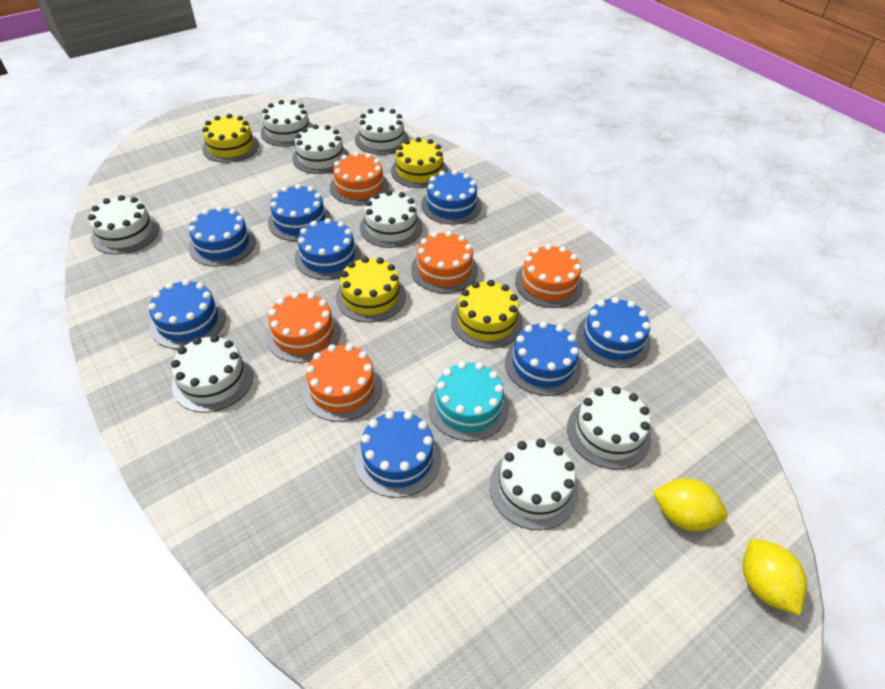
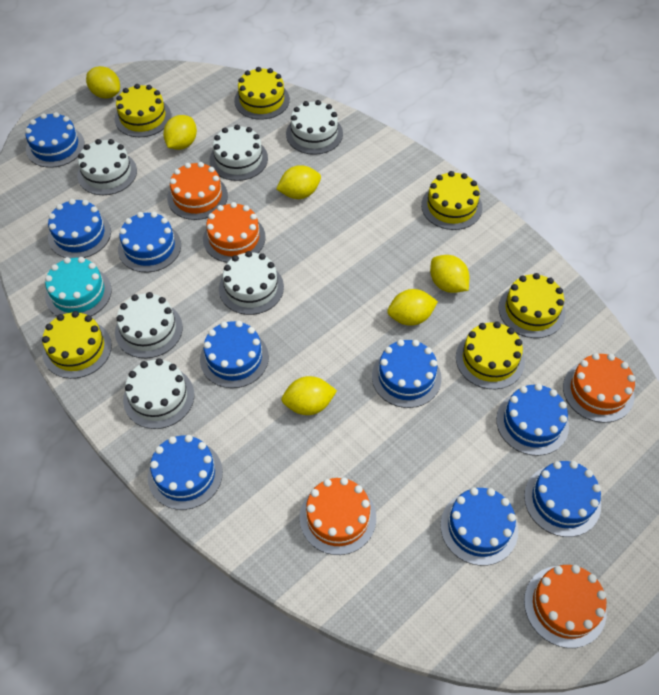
blue cake: 8 -> 9
white cake: 8 -> 6
yellow cake: 4 -> 6
yellow lemon: 2 -> 6

